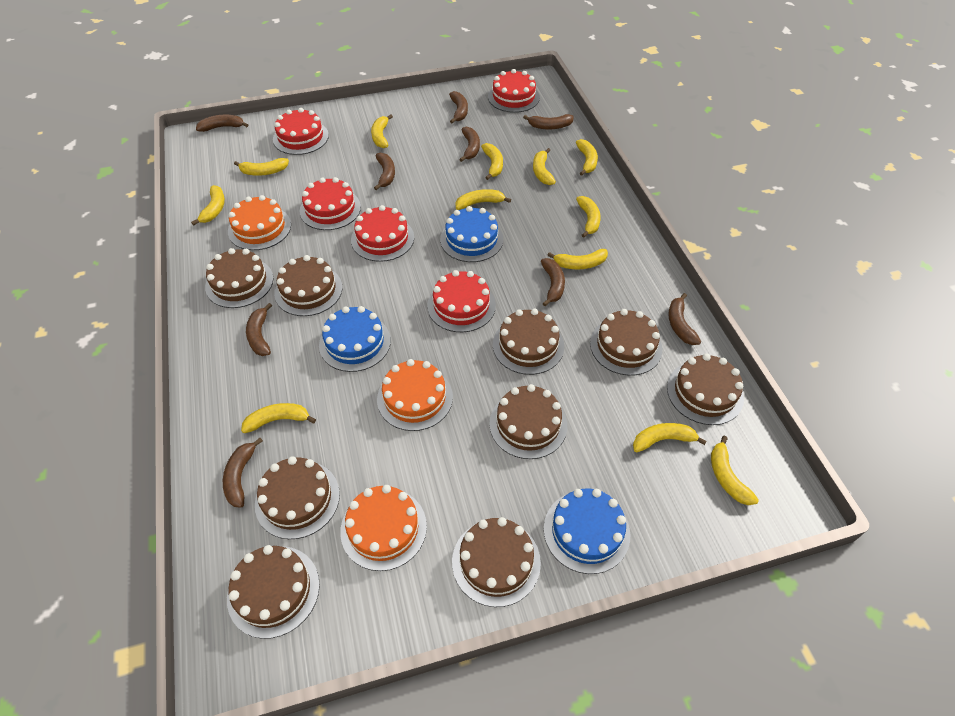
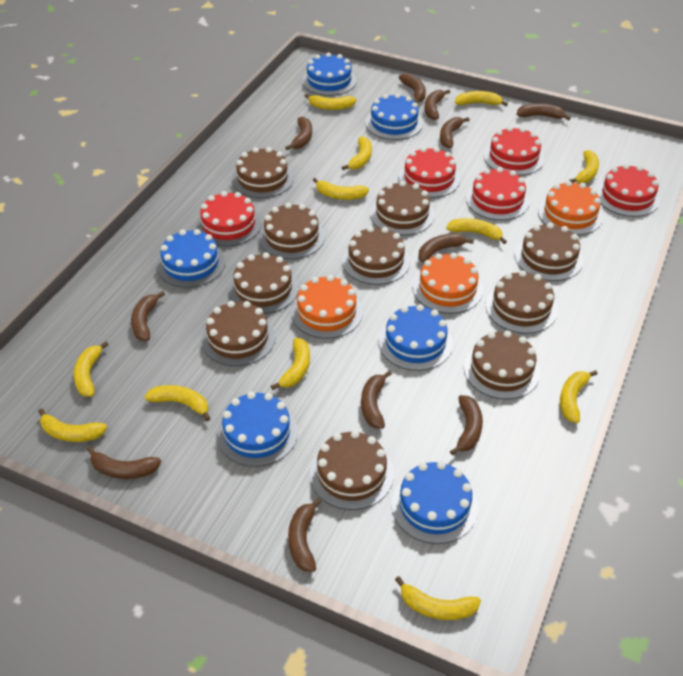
blue cake: 3 -> 6
brown banana: 9 -> 11
brown cake: 9 -> 10

